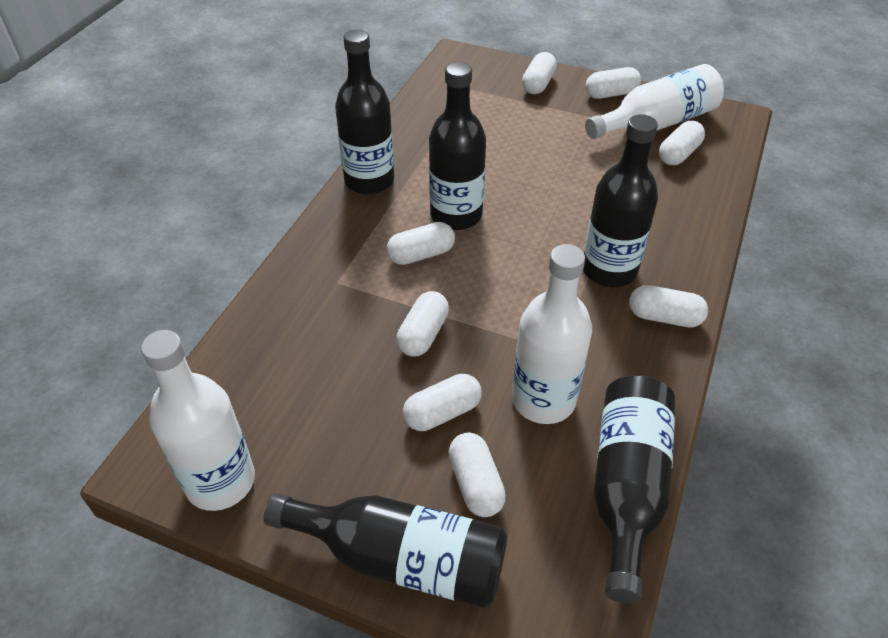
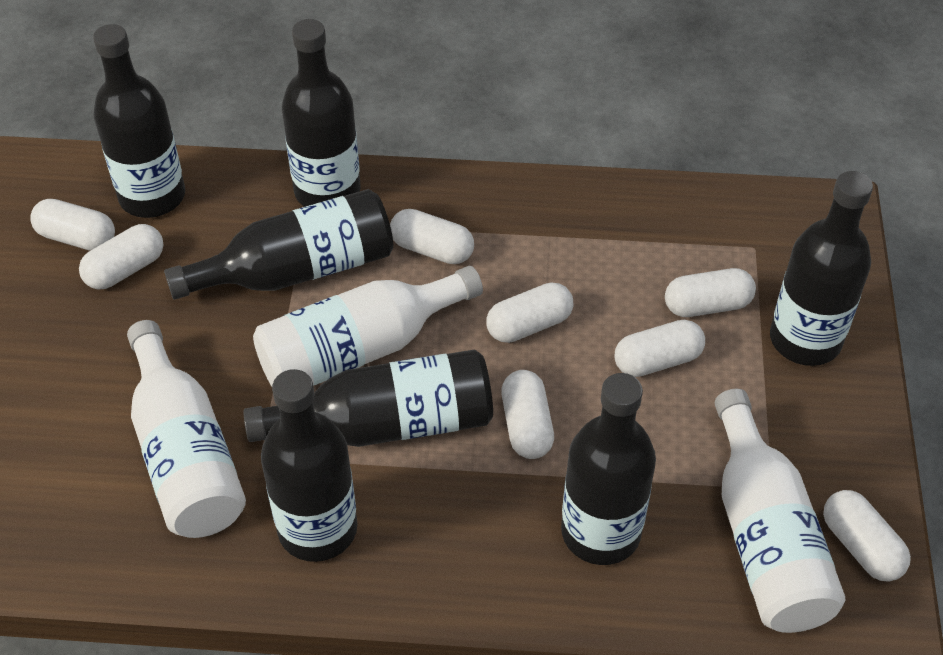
black bottle: 5 -> 7

